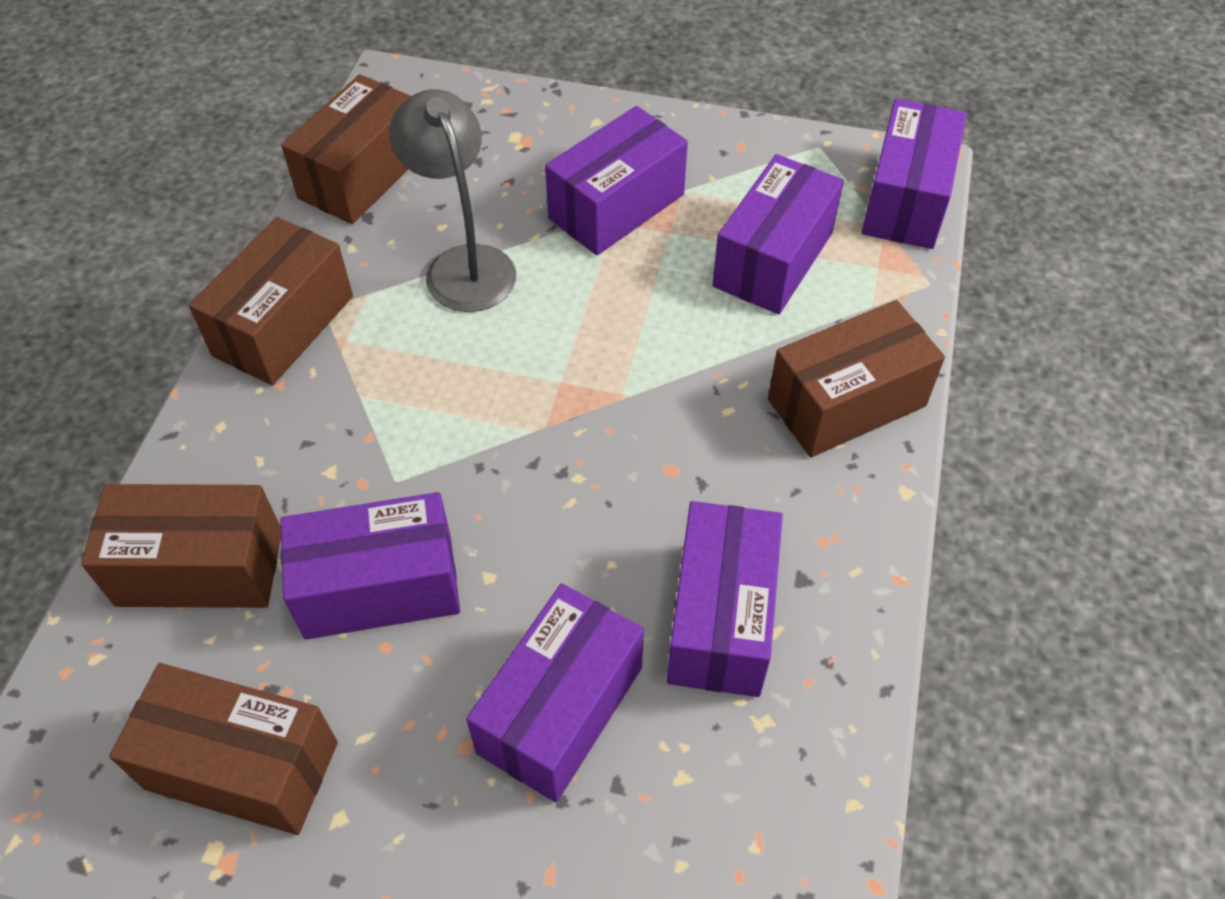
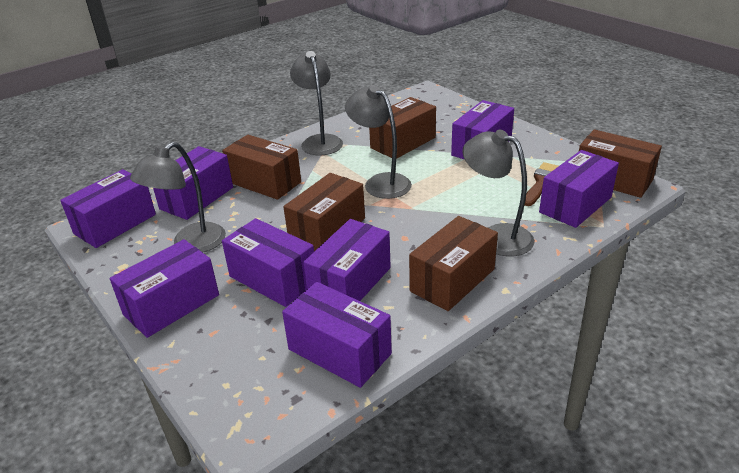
brown brush: 0 -> 1
grey lamp: 1 -> 4
purple box: 6 -> 8

